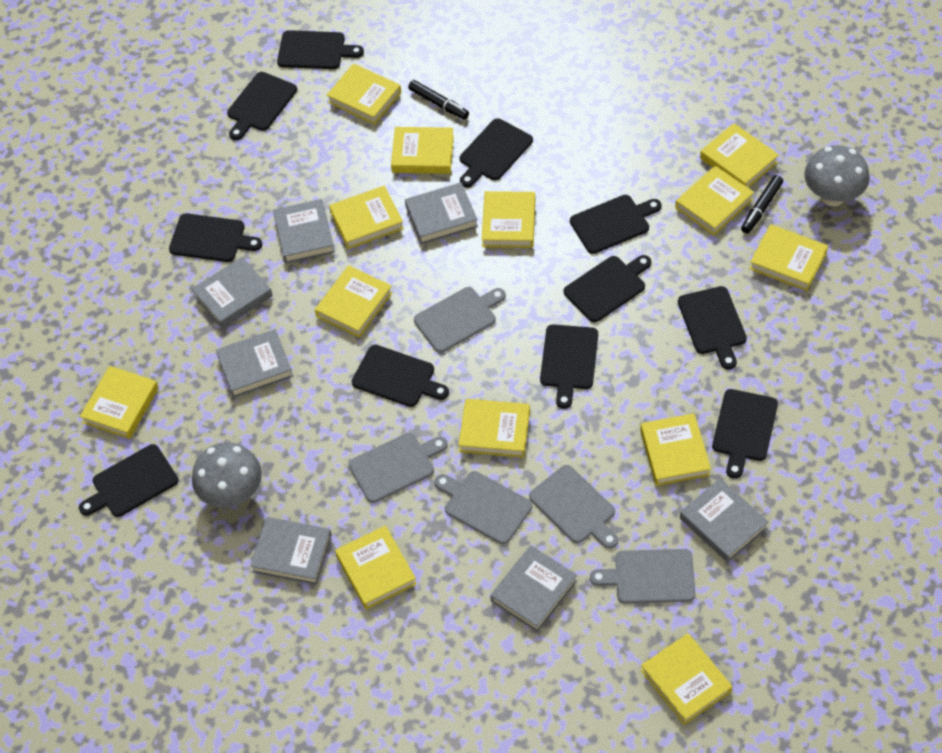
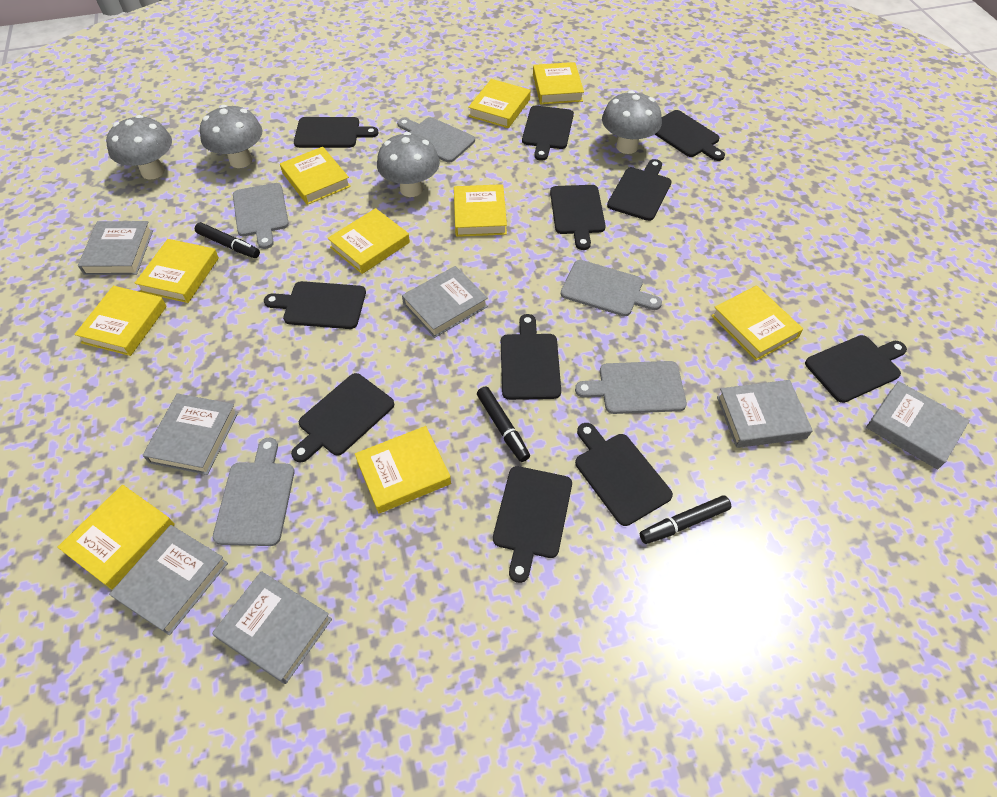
black marker: 2 -> 3
grey mushroom: 2 -> 4
yellow book: 13 -> 10

